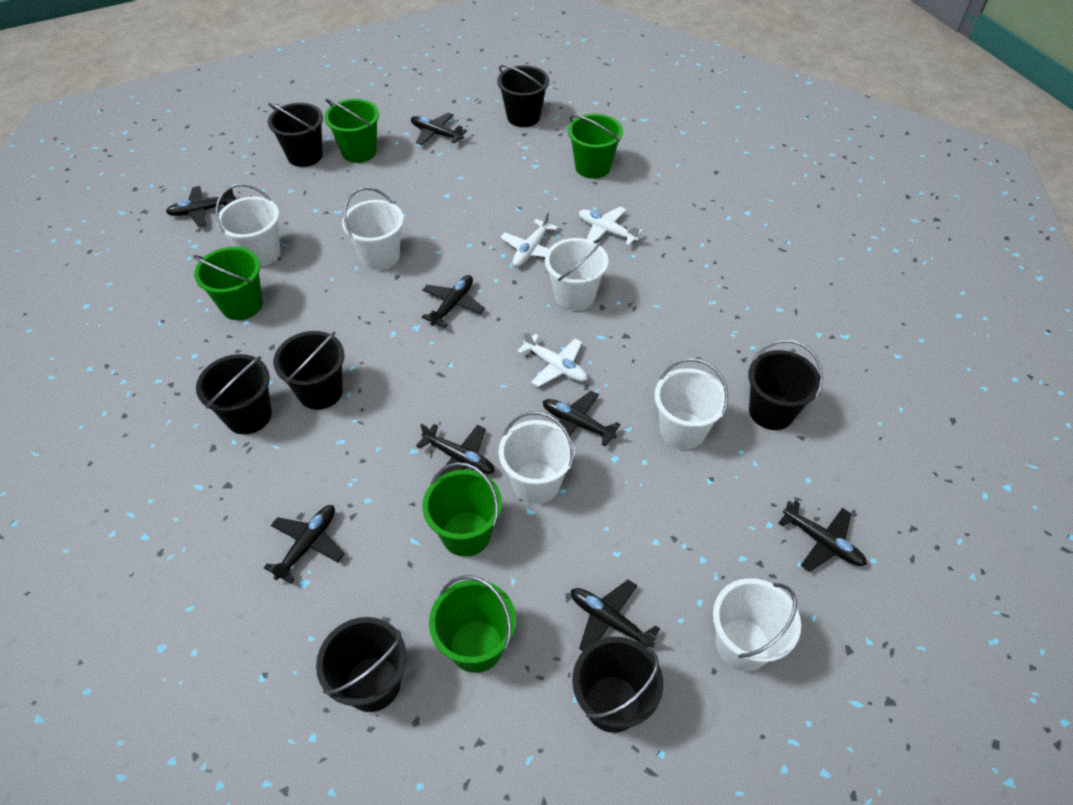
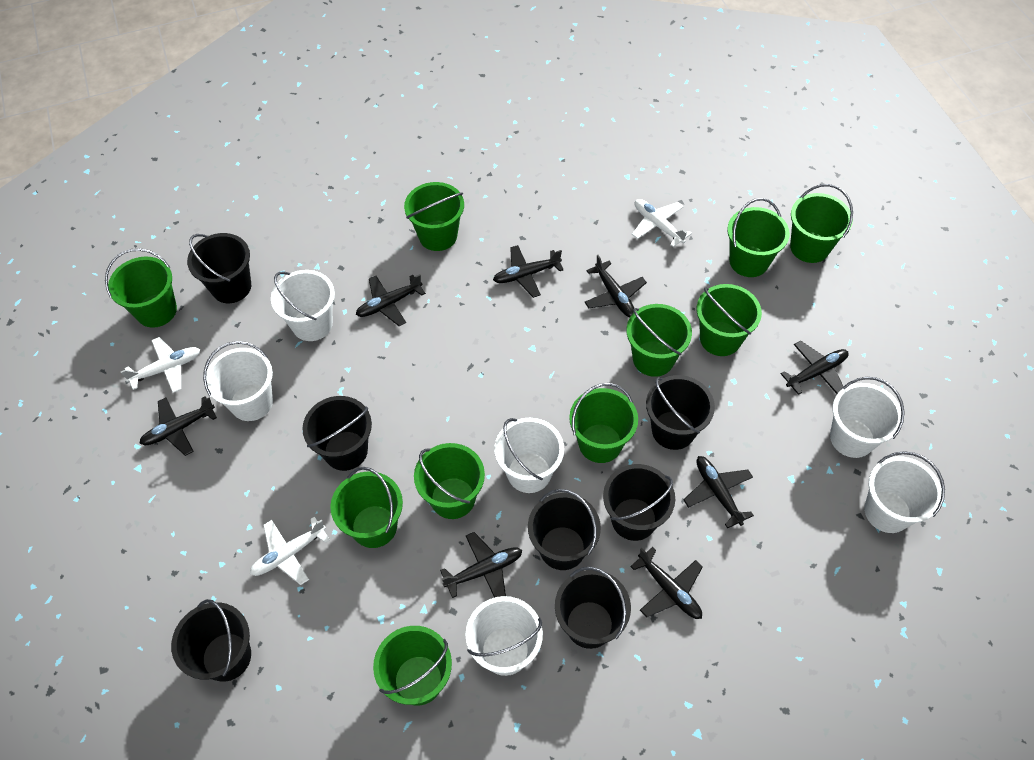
green bucket: 5 -> 10

